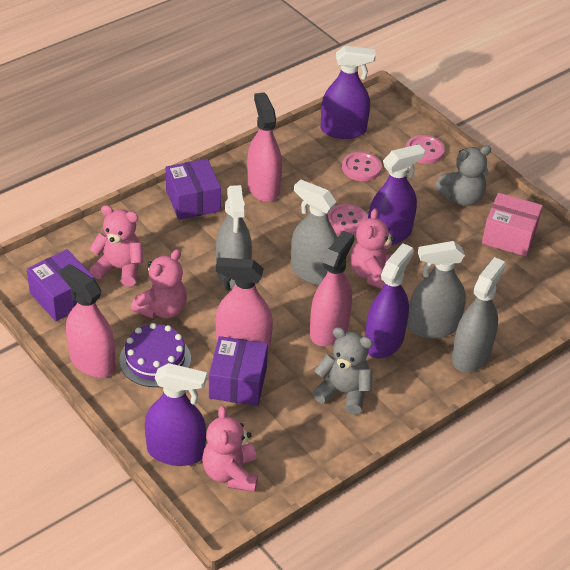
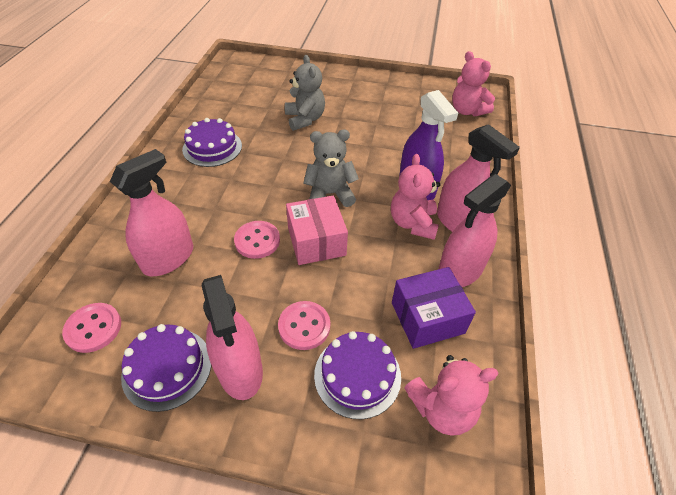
grey spray bottle: 4 -> 0
pink teddy bear: 4 -> 3
purple box: 3 -> 1
purple cake: 1 -> 3
purple spray bottle: 4 -> 1

